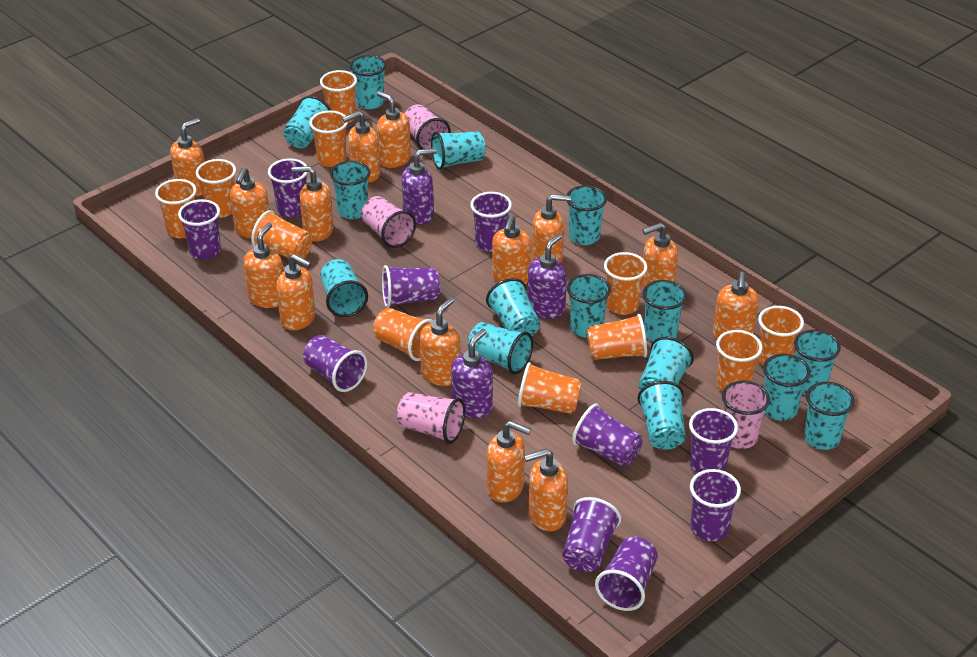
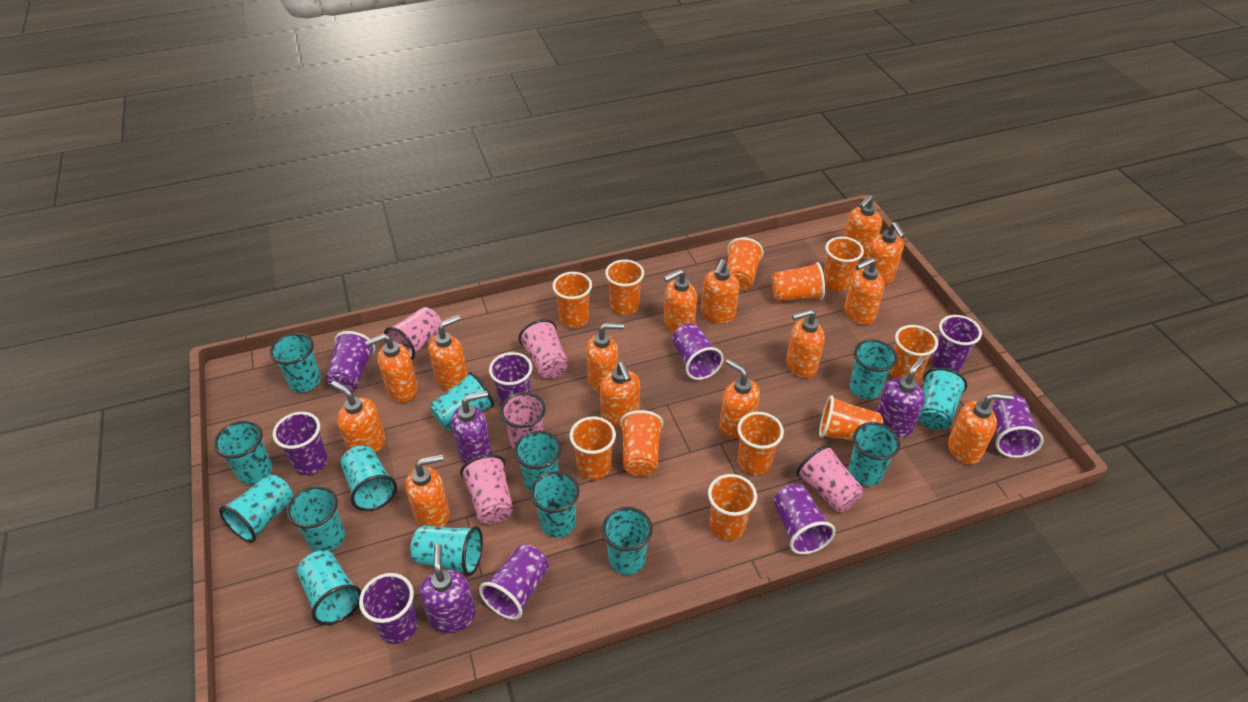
pink cup: 4 -> 5
purple cup: 10 -> 9
turquoise cup: 15 -> 14

